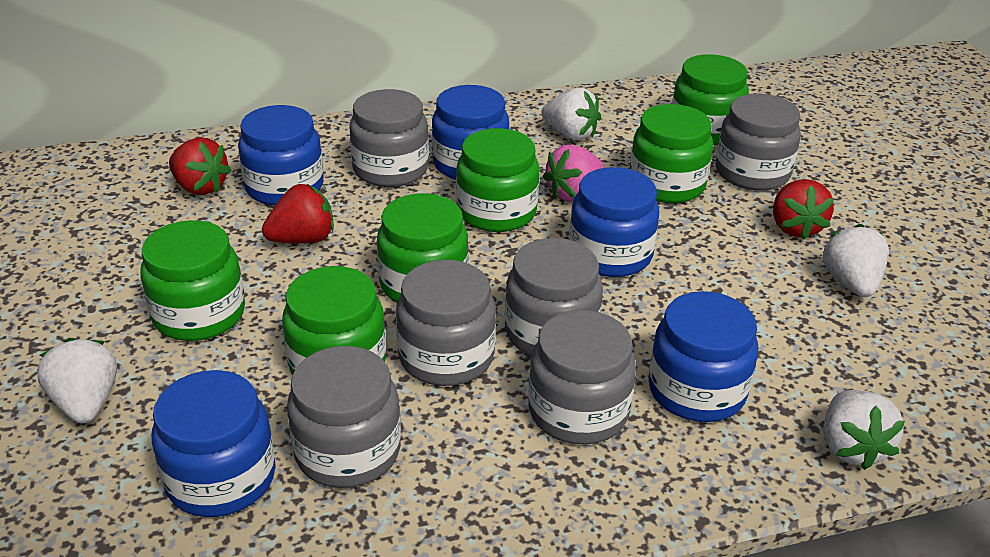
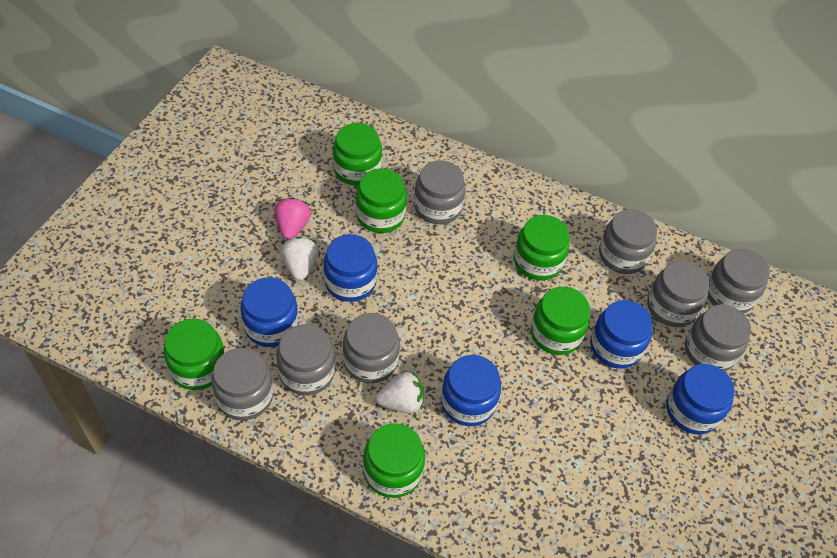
grey jar: 6 -> 8
red strawberry: 3 -> 0
white strawberry: 4 -> 2

